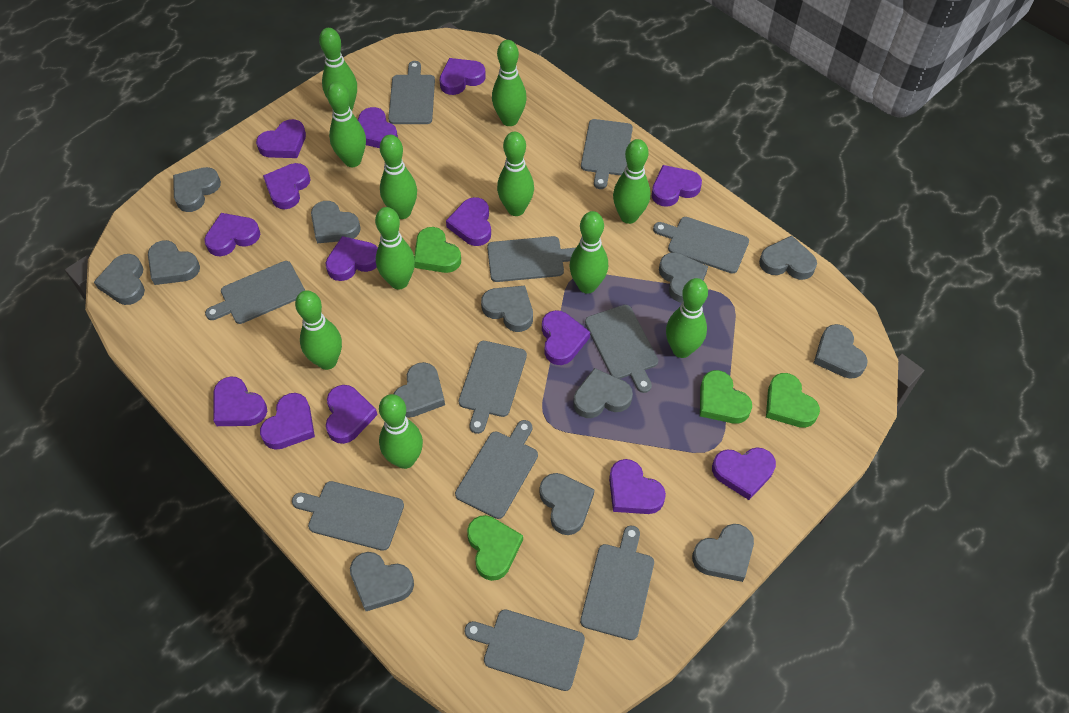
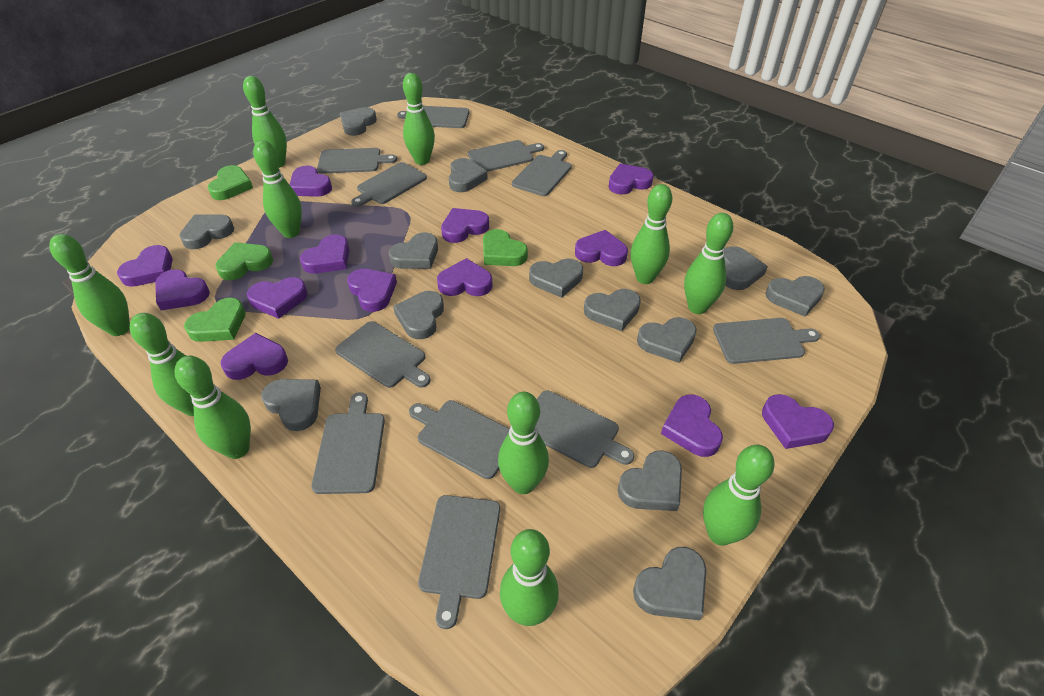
purple heart: 14 -> 13

